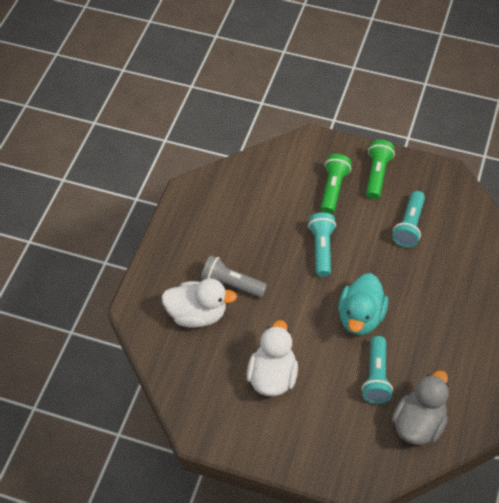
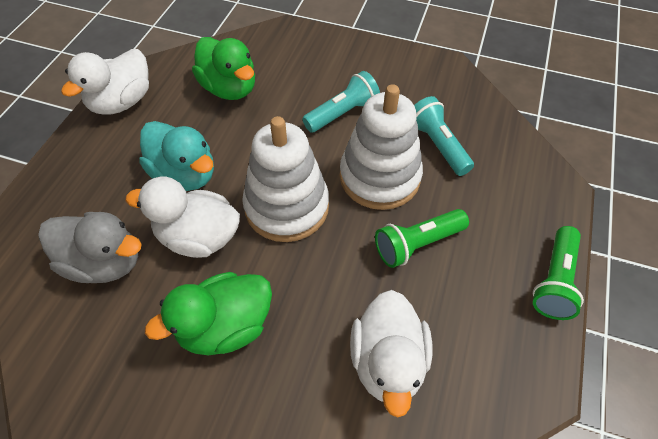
green duck: 0 -> 2
grey flashlight: 1 -> 0
turquoise flashlight: 3 -> 2
white duck: 2 -> 3
white stacking toy: 0 -> 2

